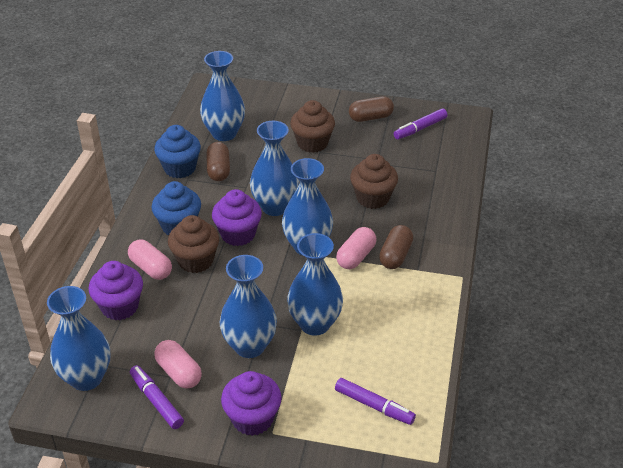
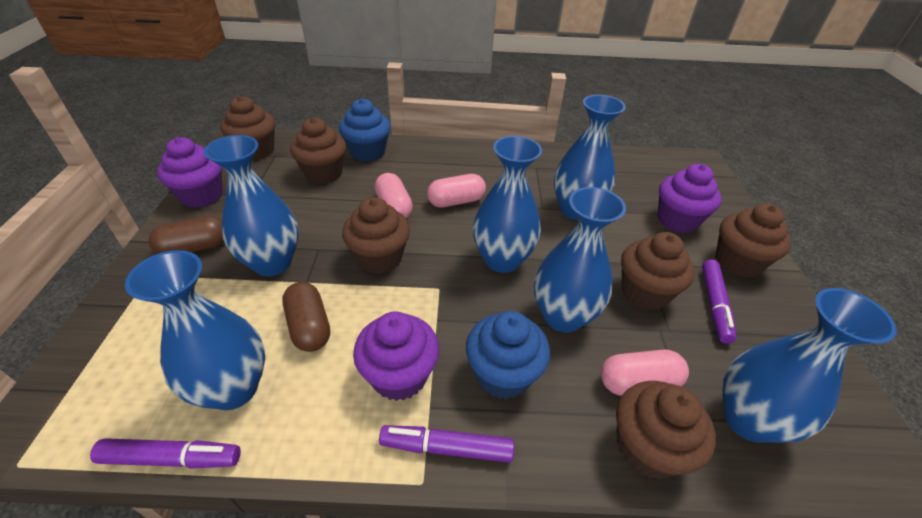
brown capsule: 3 -> 2
brown cupcake: 3 -> 6

